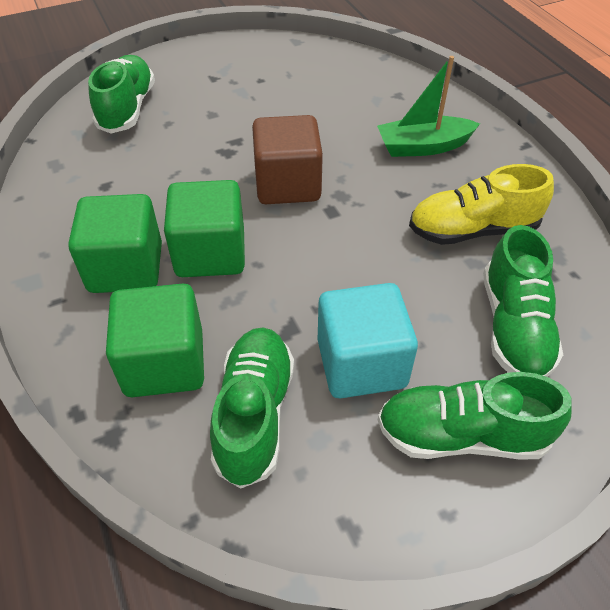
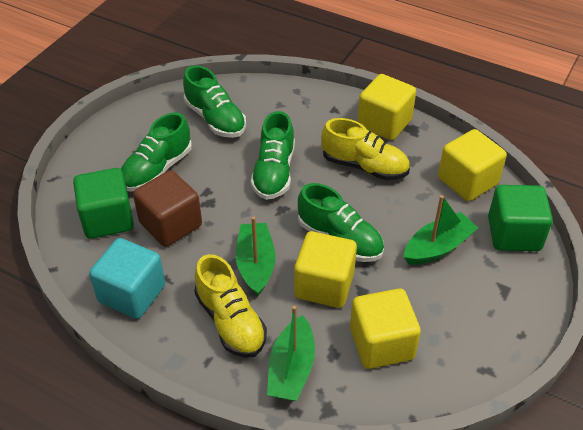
green boat: 1 -> 3
green cube: 3 -> 2
yellow cube: 0 -> 4
yellow shoe: 1 -> 2

